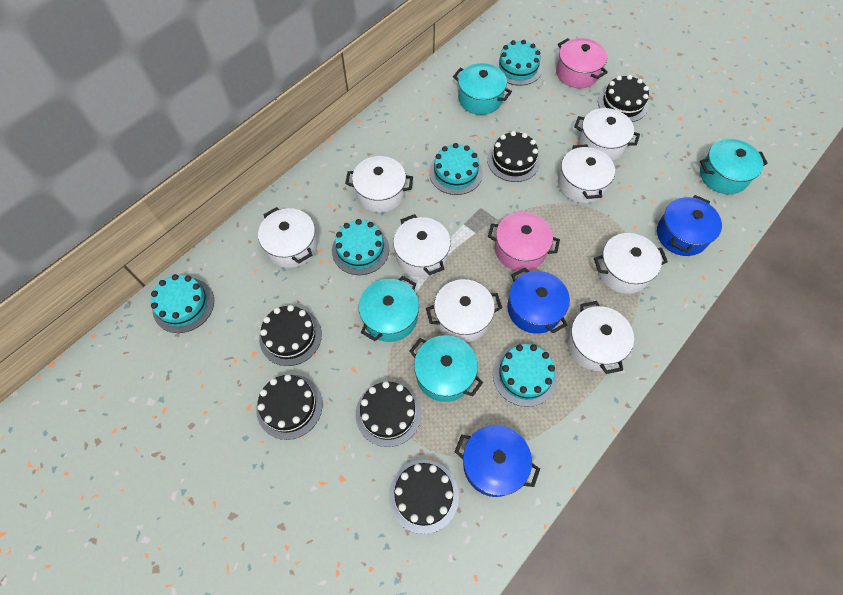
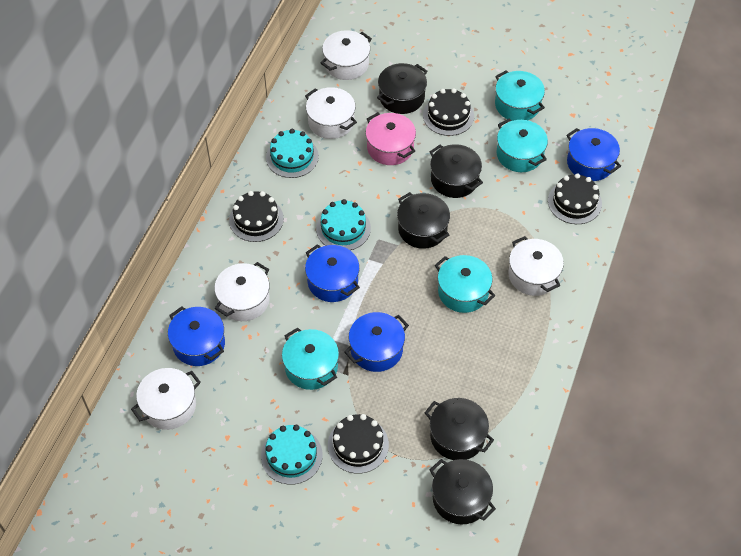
black cake: 6 -> 4
black pot: 0 -> 5
blue pot: 3 -> 4
pink pot: 2 -> 1
turquoise cake: 5 -> 3
white pot: 8 -> 5

